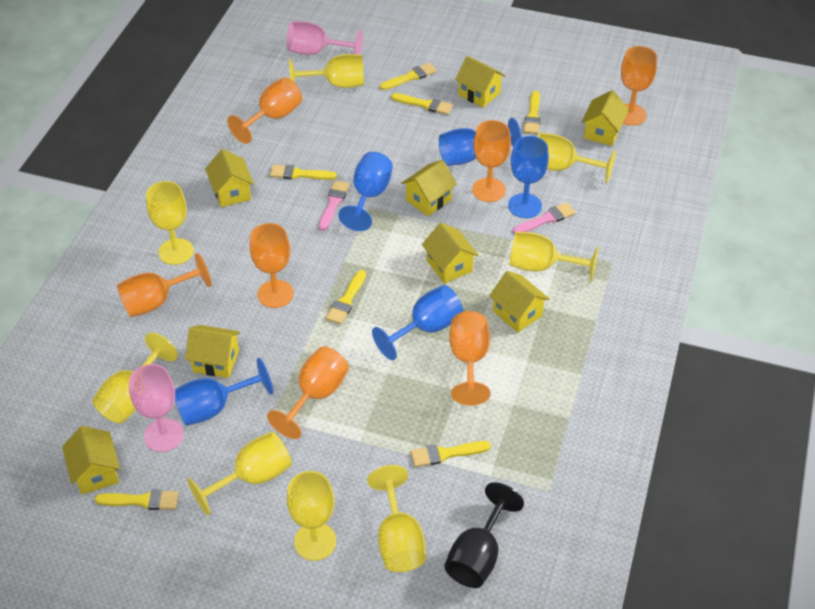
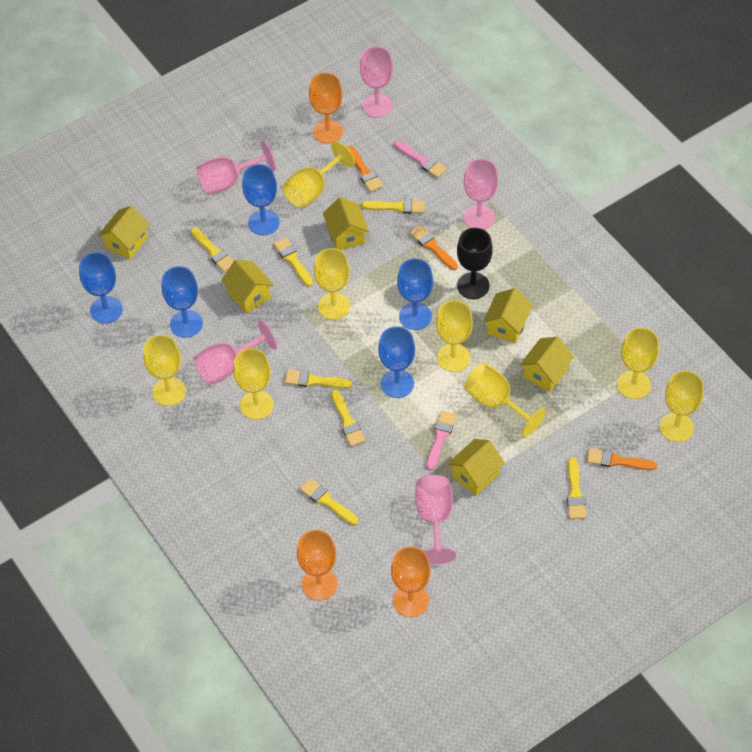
orange brush: 0 -> 3
orange goblet: 7 -> 3
pink goblet: 2 -> 5
yellow house: 8 -> 6

